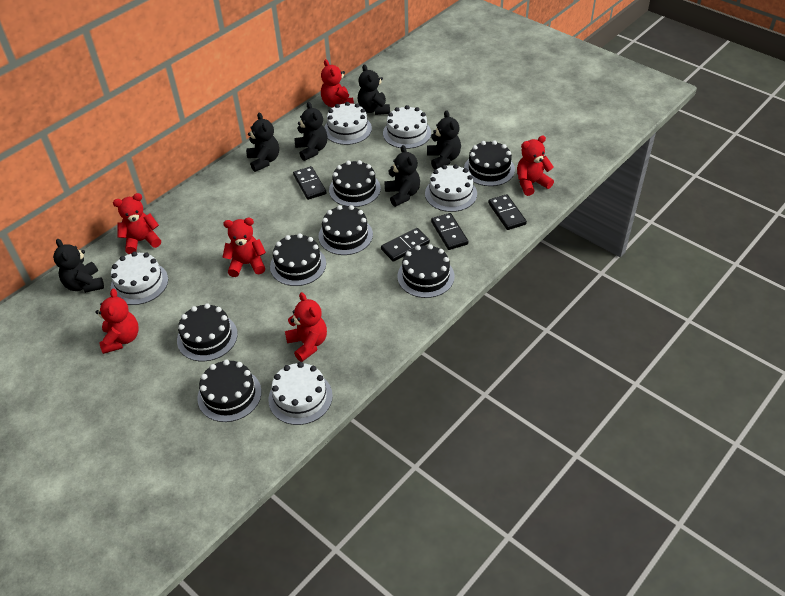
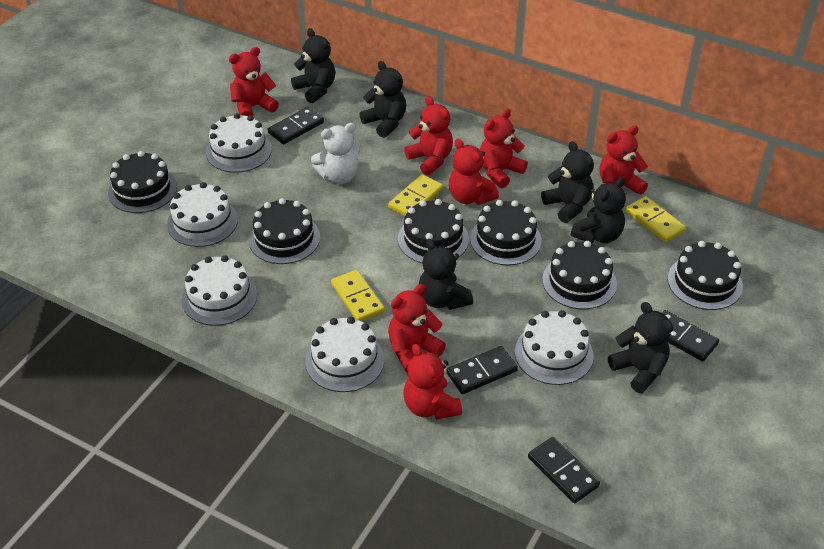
black cake: 7 -> 6
red teddy bear: 6 -> 7
white teddy bear: 0 -> 1
yellow domino: 0 -> 3

